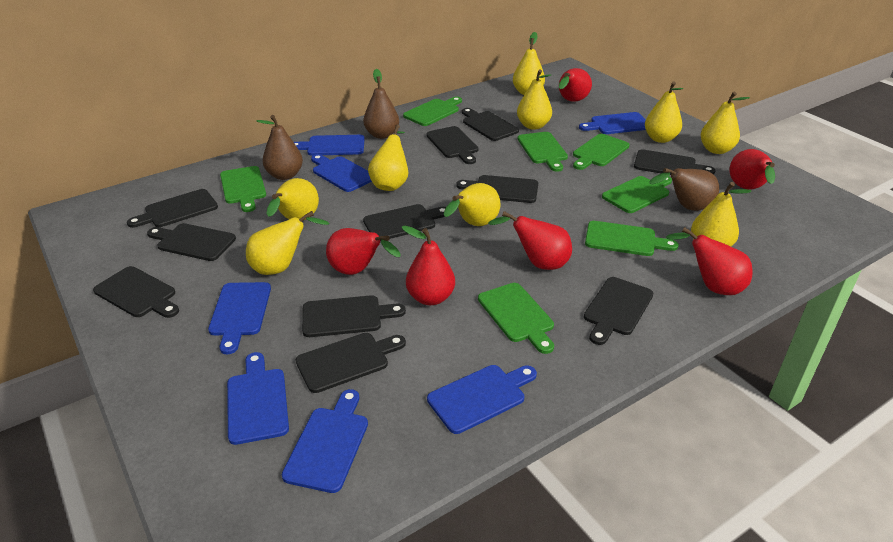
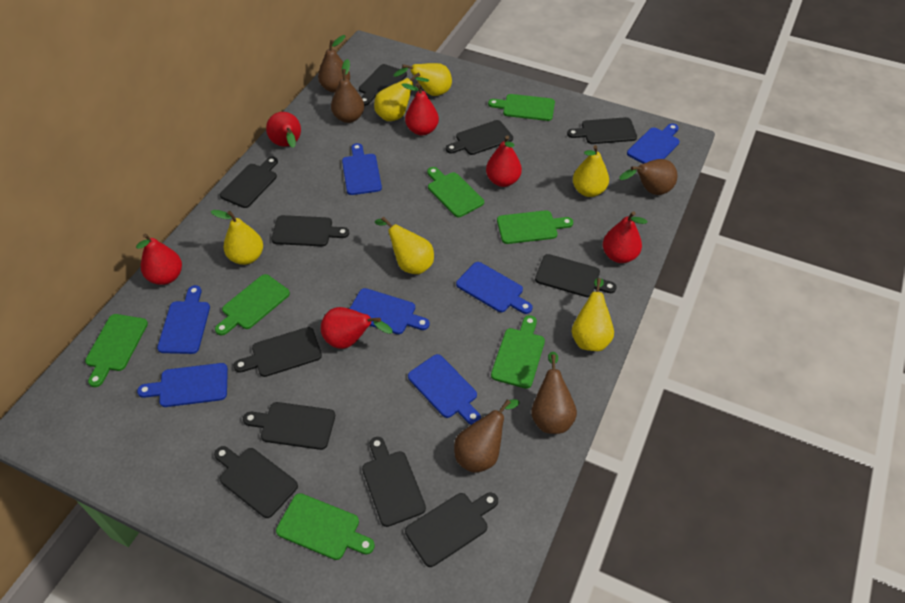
brown pear: 3 -> 5
yellow pear: 9 -> 6

